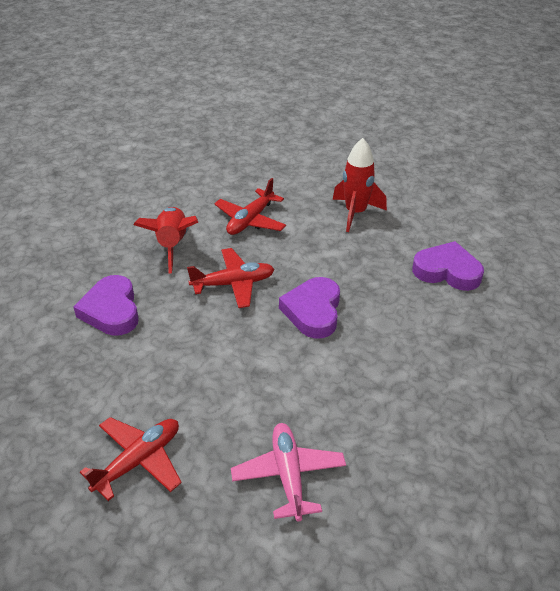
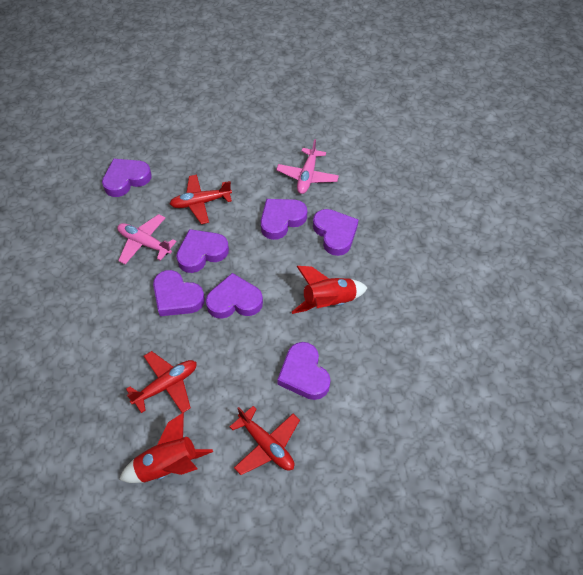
pink plane: 1 -> 2
purple heart: 3 -> 7

